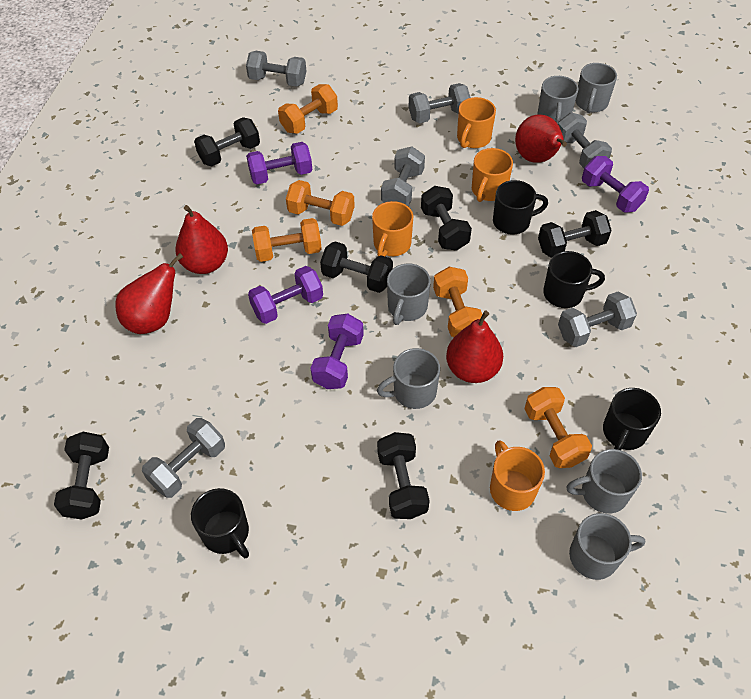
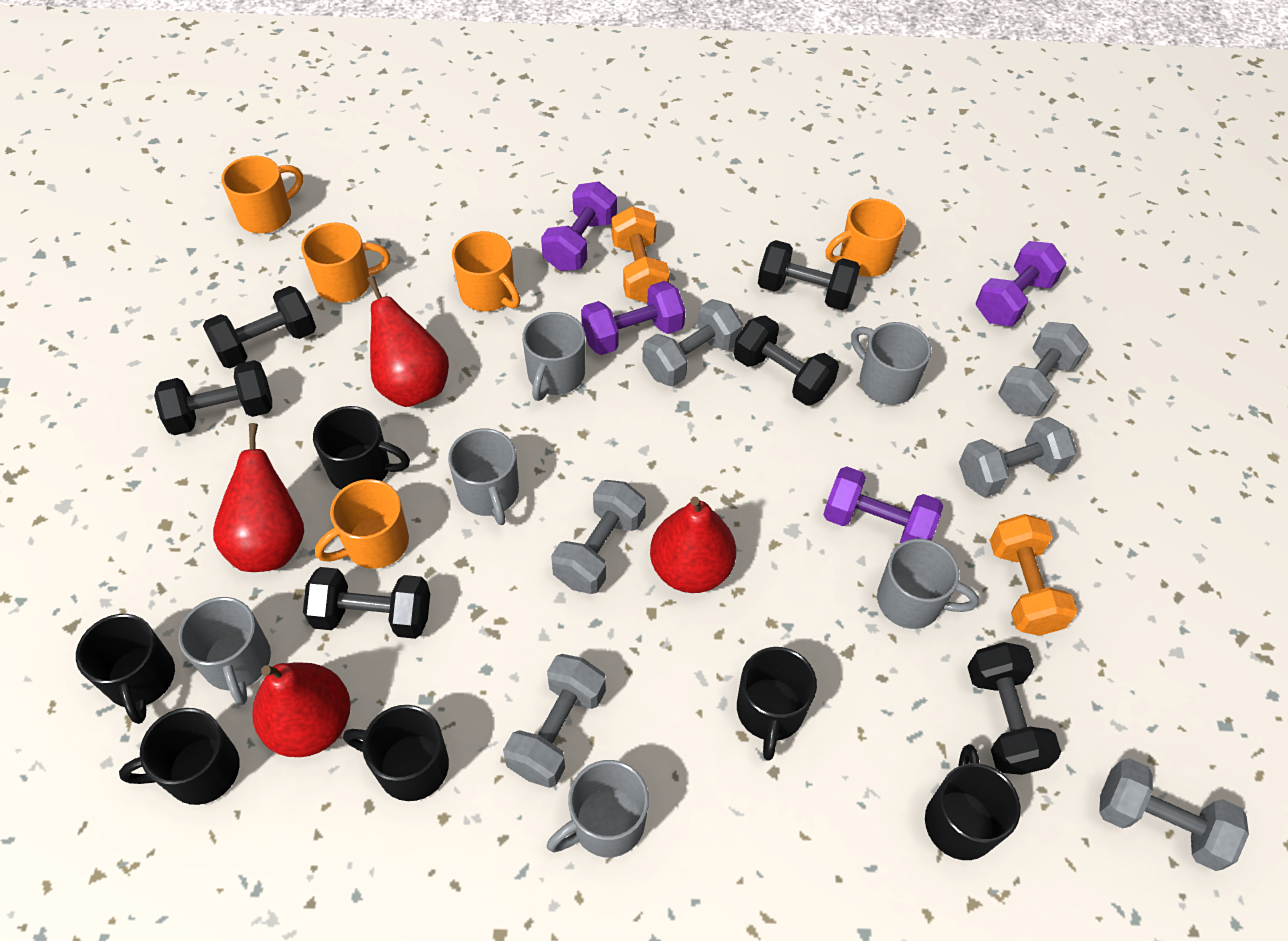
black mug: 4 -> 6
orange dumbbell: 5 -> 2
orange mug: 4 -> 5

